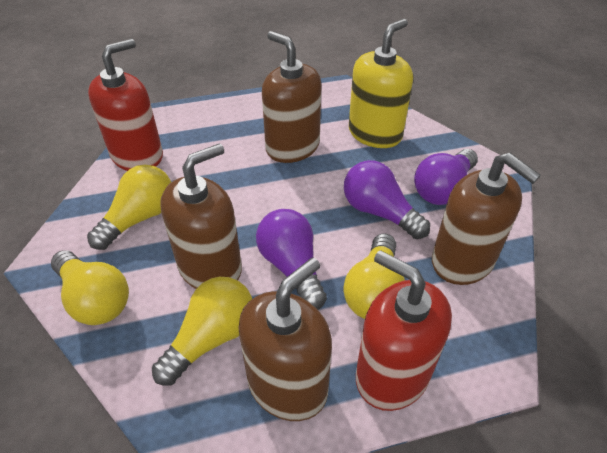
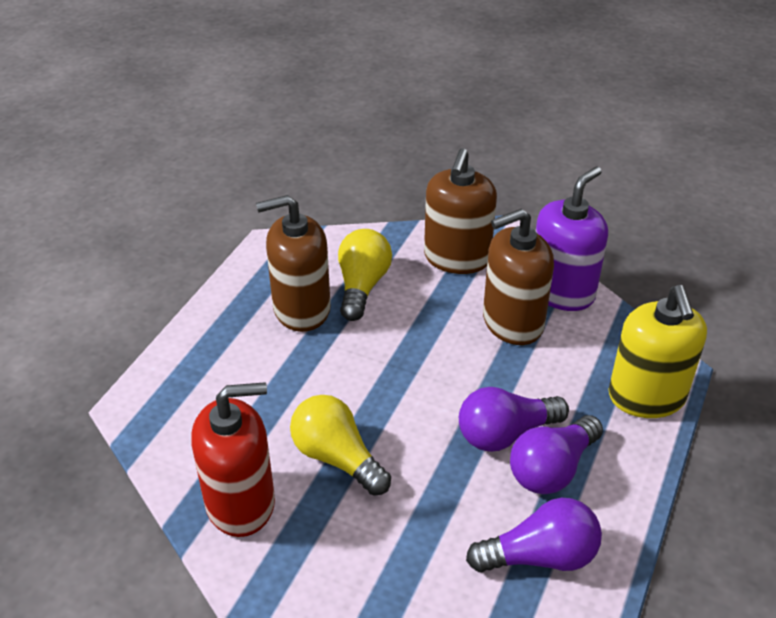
brown soap dispenser: 4 -> 3
purple soap dispenser: 0 -> 1
red soap dispenser: 2 -> 1
yellow light bulb: 4 -> 2

